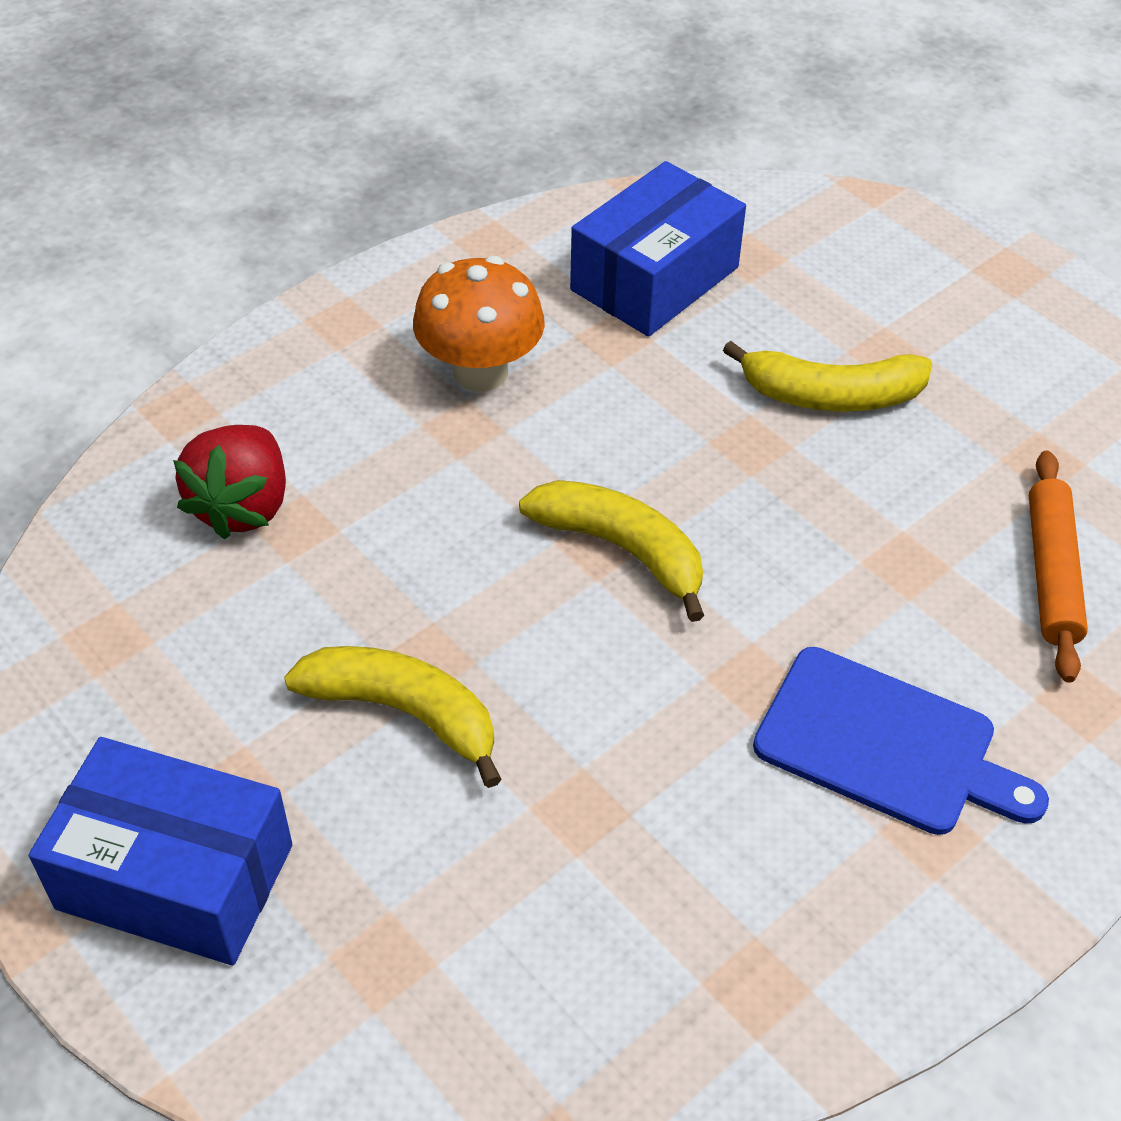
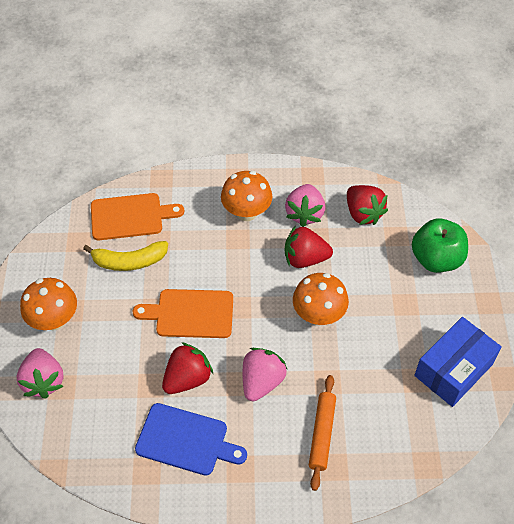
blue box: 2 -> 1
green apple: 0 -> 1
orange cutting board: 0 -> 2
orange mushroom: 1 -> 3
pink strawberry: 0 -> 3
red strawberry: 1 -> 3
yellow banana: 3 -> 1

